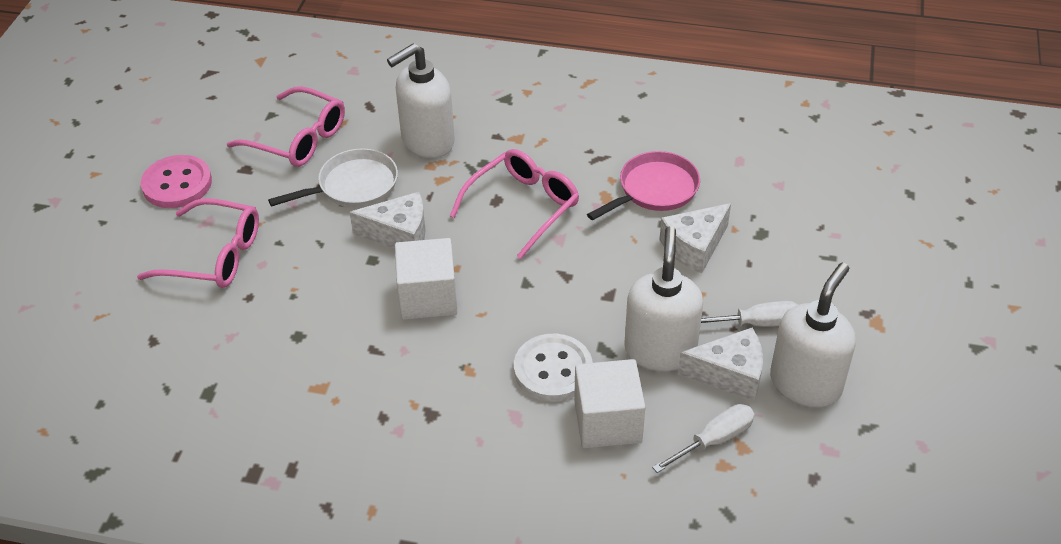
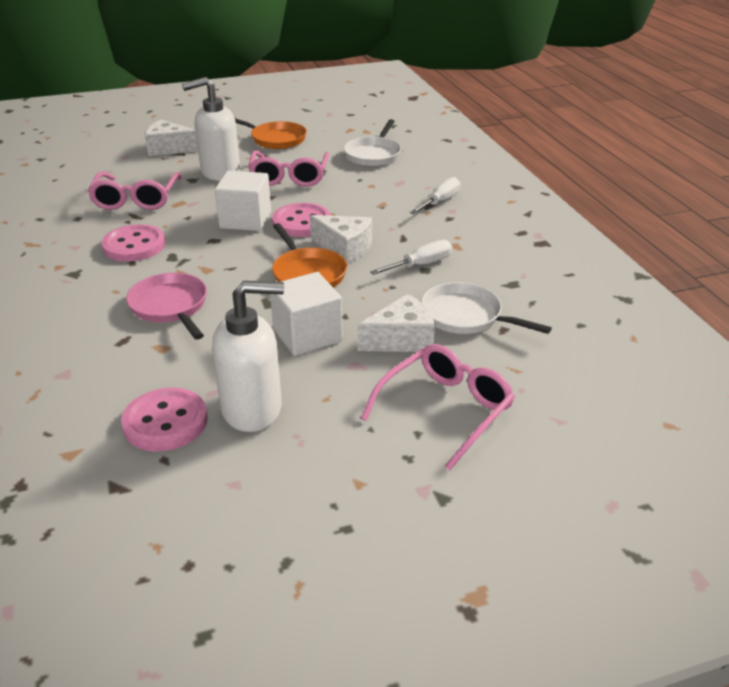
orange pan: 0 -> 2
pink button: 1 -> 3
white button: 1 -> 0
white pan: 1 -> 2
white soap dispenser: 3 -> 2

